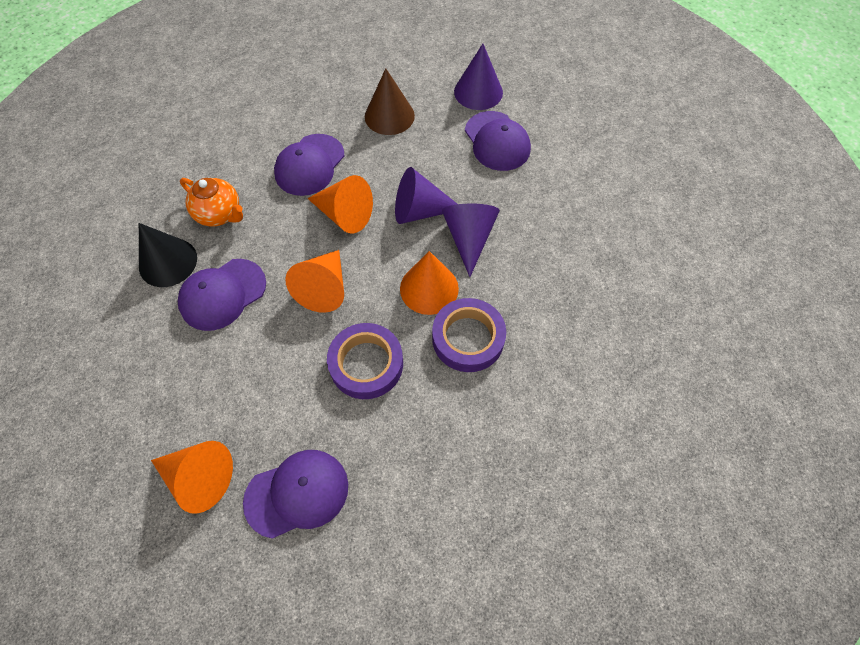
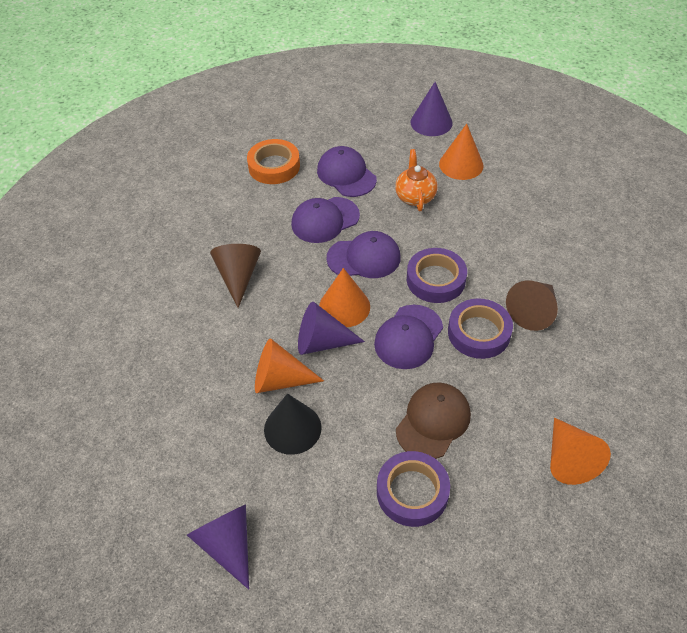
brown cap: 0 -> 1
brown cone: 1 -> 2
orange tape: 0 -> 1
purple tape: 2 -> 3

